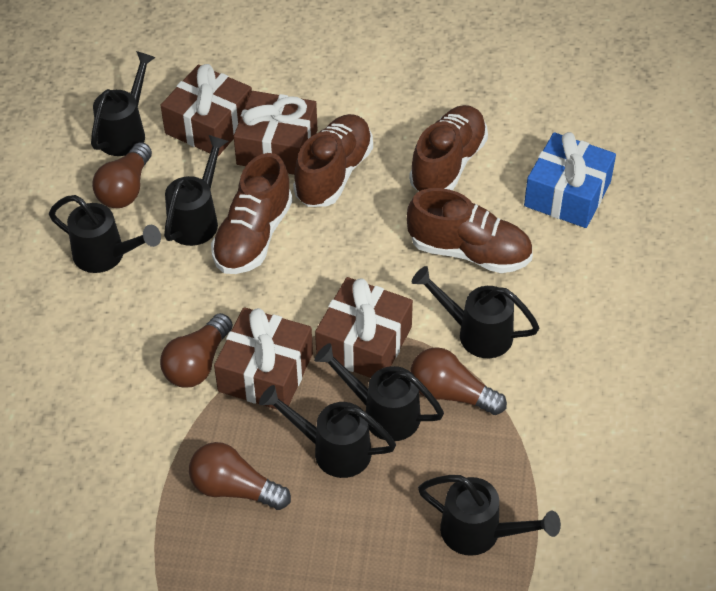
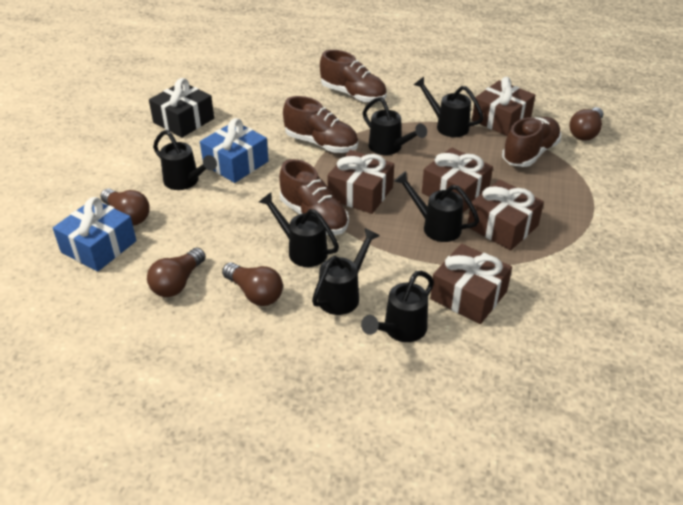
black gift: 0 -> 1
blue gift: 1 -> 2
brown gift: 4 -> 5

